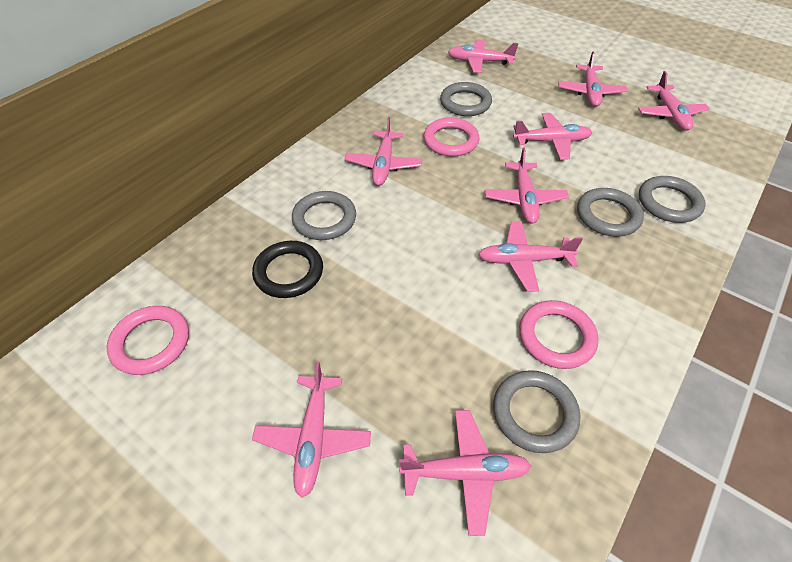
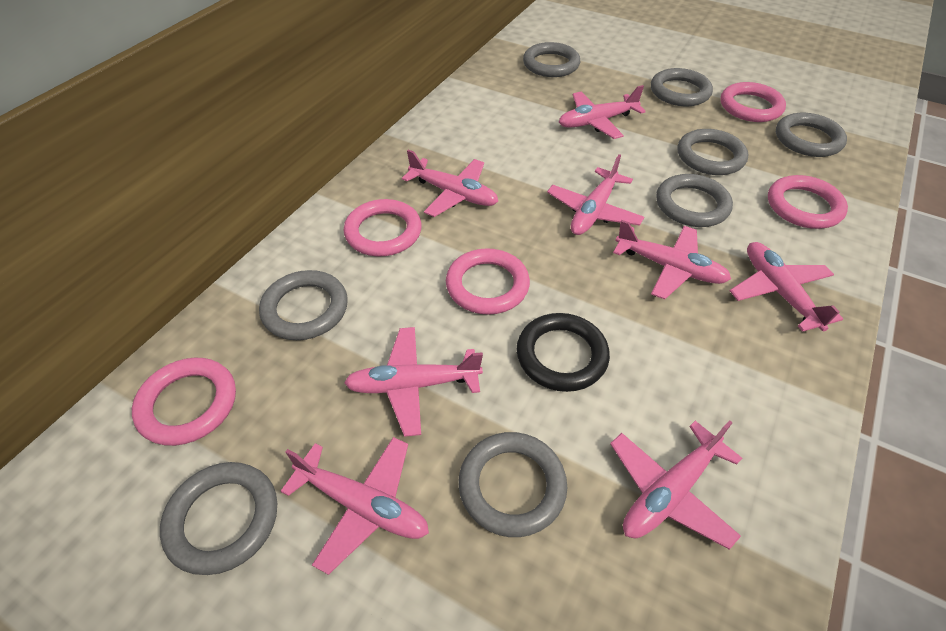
grey ring: 5 -> 8
pink plane: 9 -> 8
pink ring: 3 -> 5

